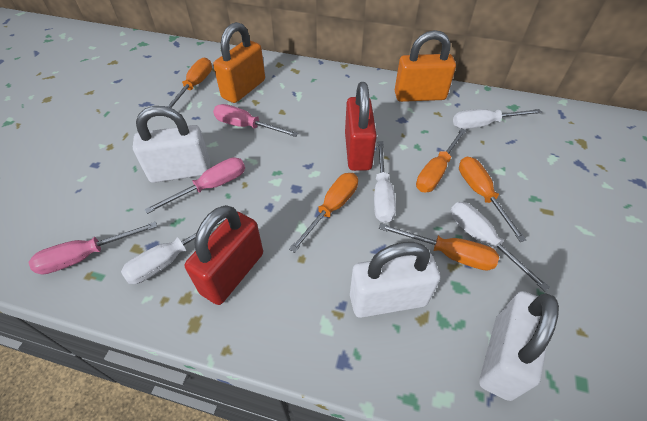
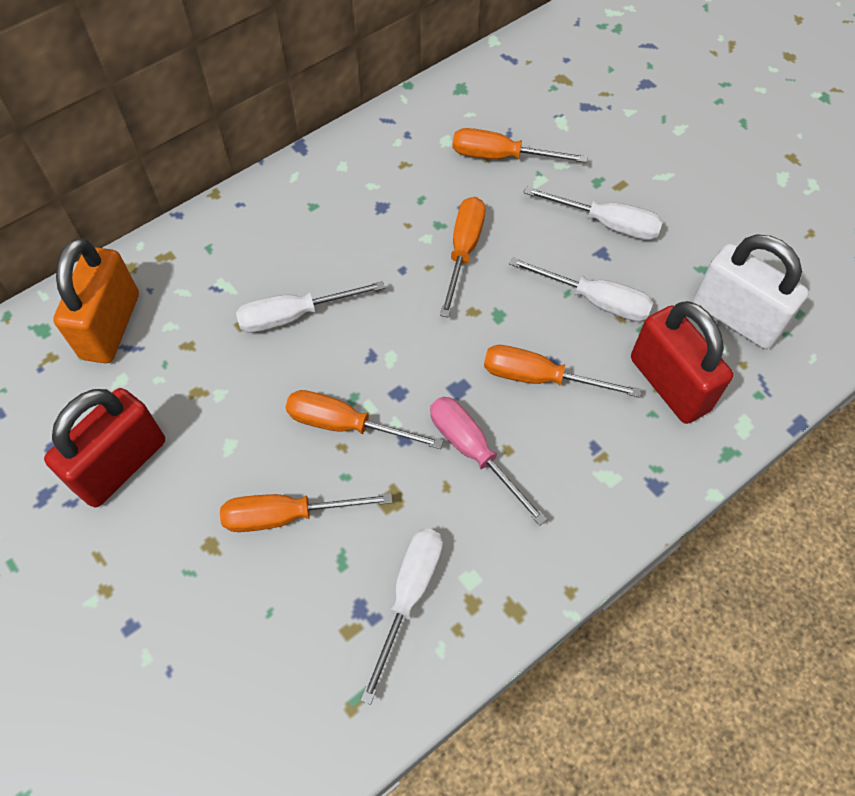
orange padlock: 2 -> 1
pink screwdriver: 3 -> 1
white padlock: 3 -> 1

